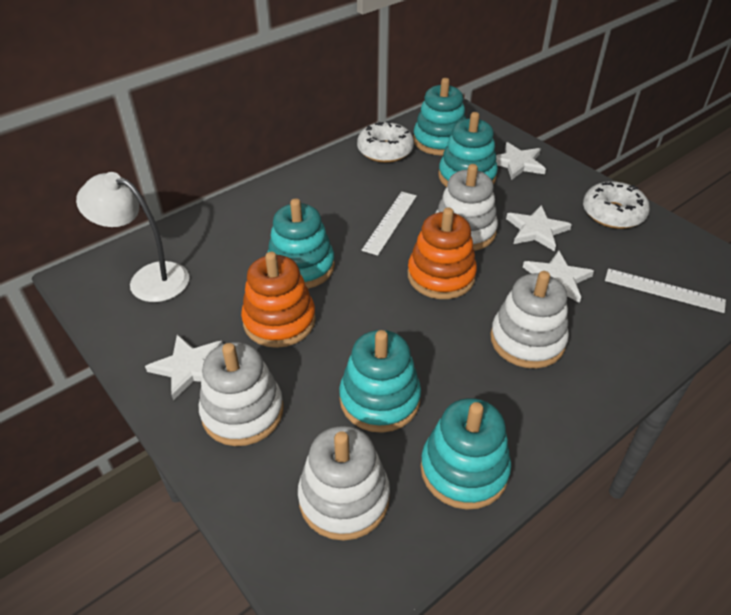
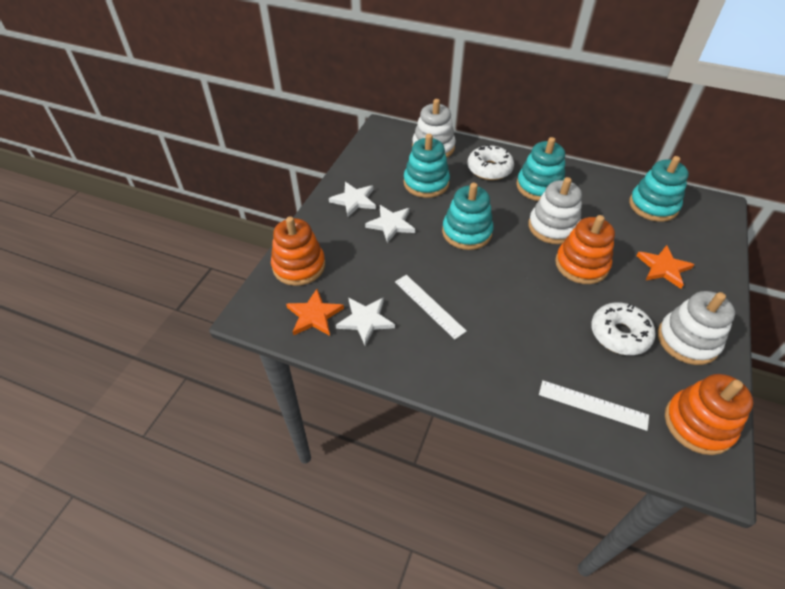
orange stacking toy: 2 -> 3
orange star: 0 -> 2
turquoise stacking toy: 5 -> 4
white lamp: 1 -> 0
white stacking toy: 4 -> 3
white star: 4 -> 3

